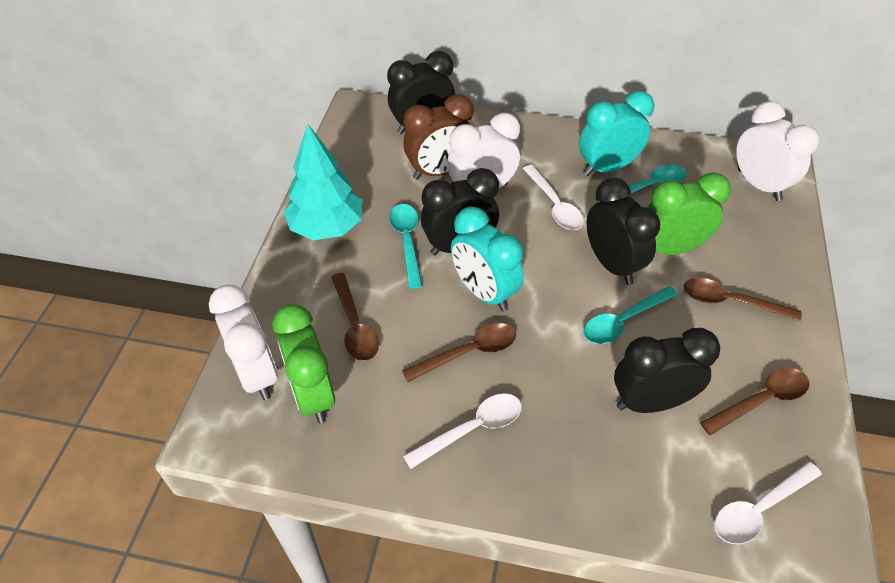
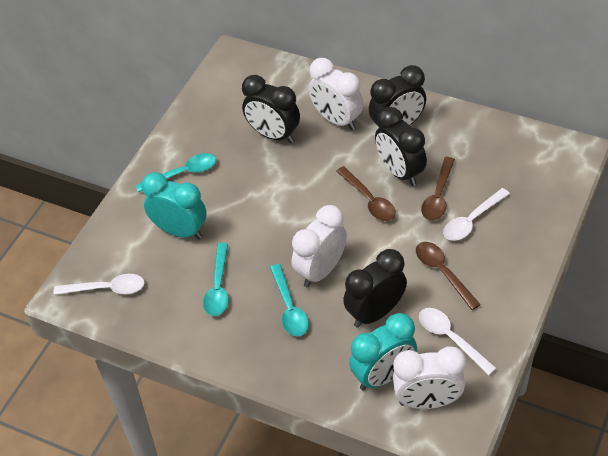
brown clock: 1 -> 0
brown spoon: 4 -> 3
green clock: 2 -> 0
turquoise tree: 1 -> 0

